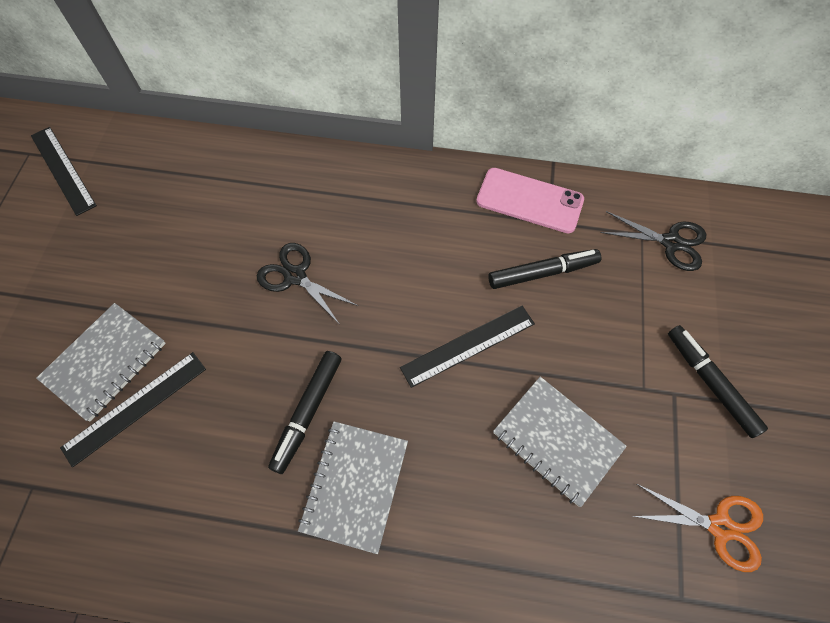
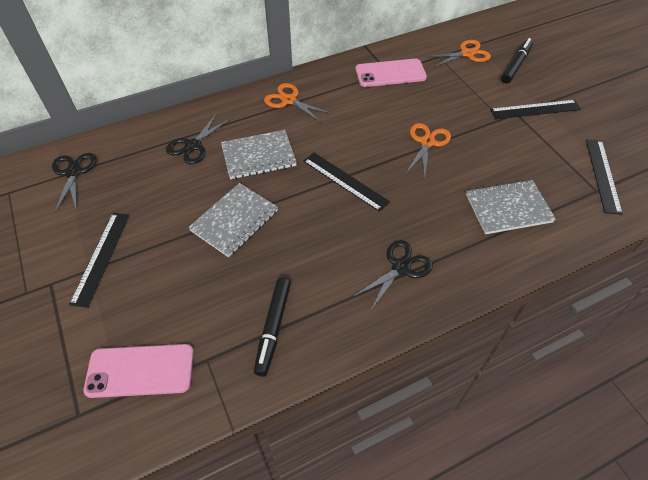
black marker: 3 -> 2
black ruler: 3 -> 4
black scissors: 2 -> 3
orange scissors: 1 -> 3
pink phone: 1 -> 2

